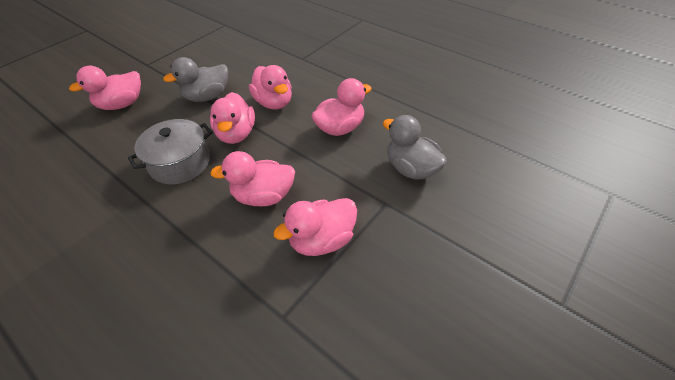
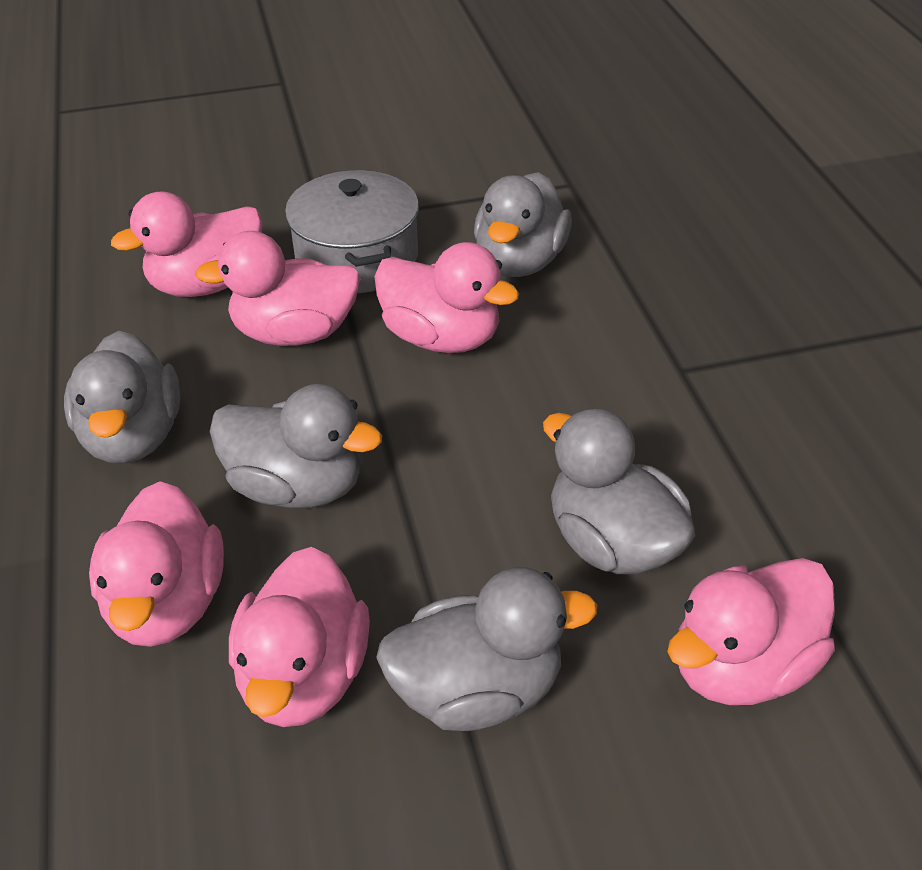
grey duck: 2 -> 5

